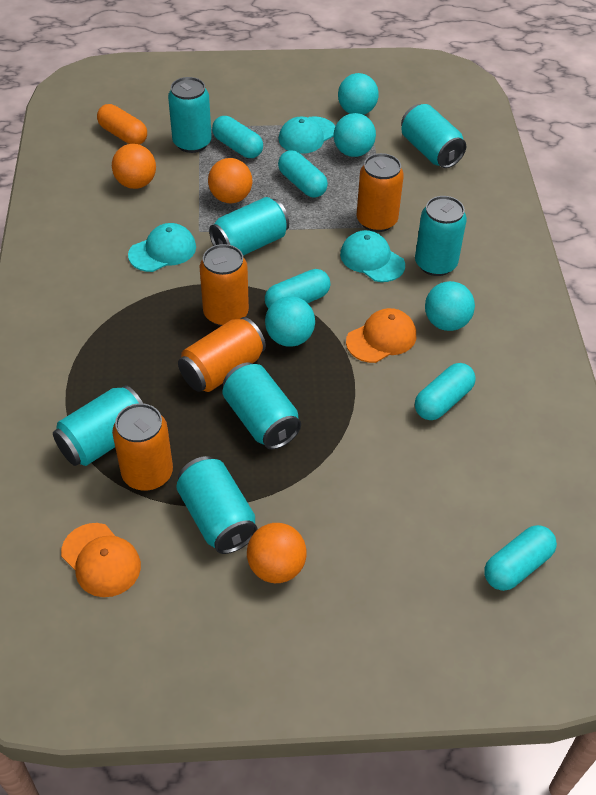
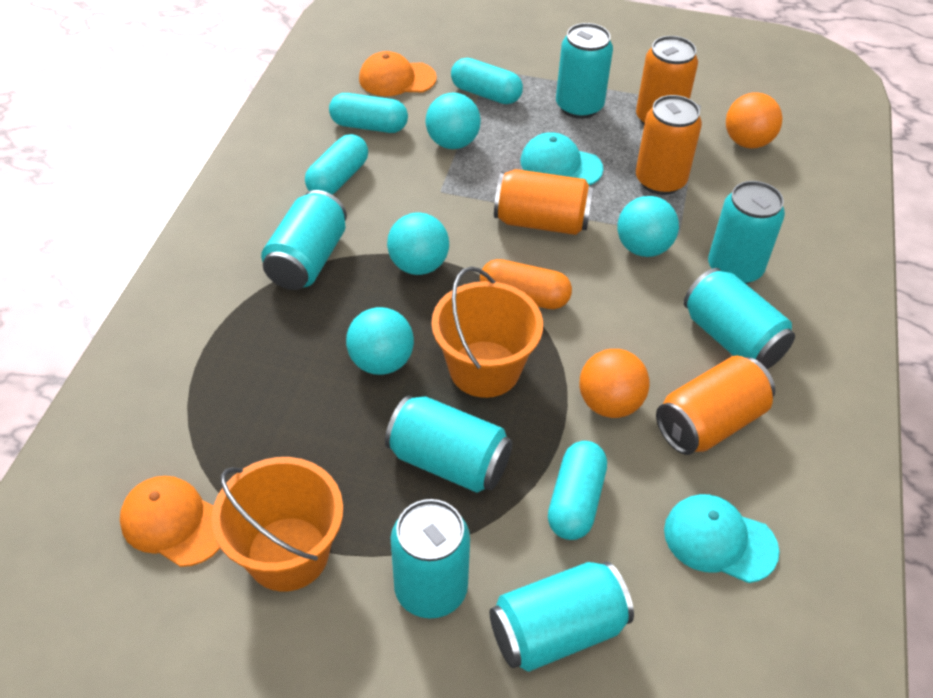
orange ball: 3 -> 2
orange bucket: 0 -> 2
turquoise cap: 3 -> 2
turquoise capsule: 5 -> 4

